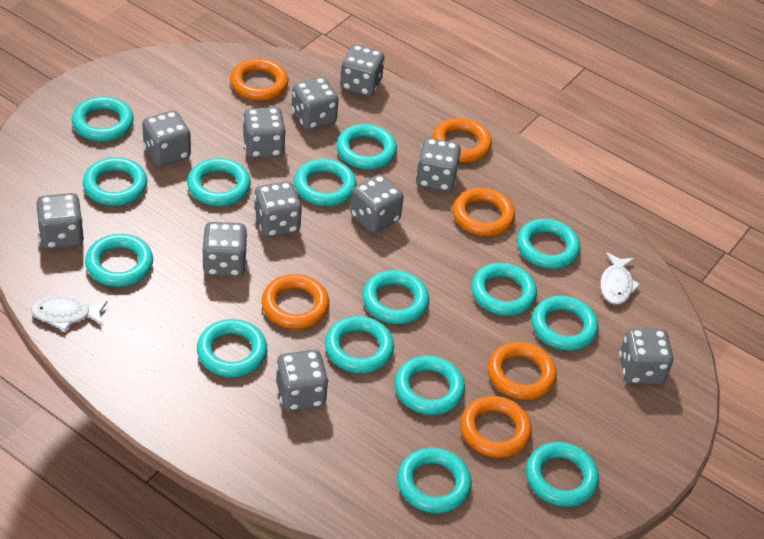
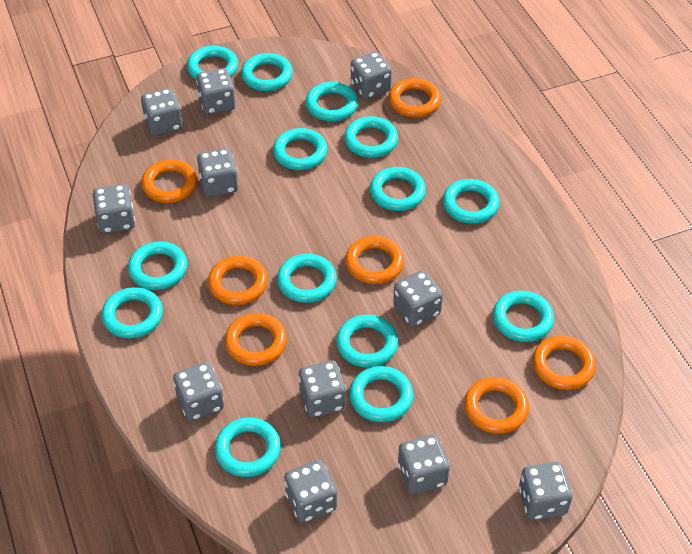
orange ring: 6 -> 7
turquoise ring: 15 -> 14
white fish: 2 -> 0

